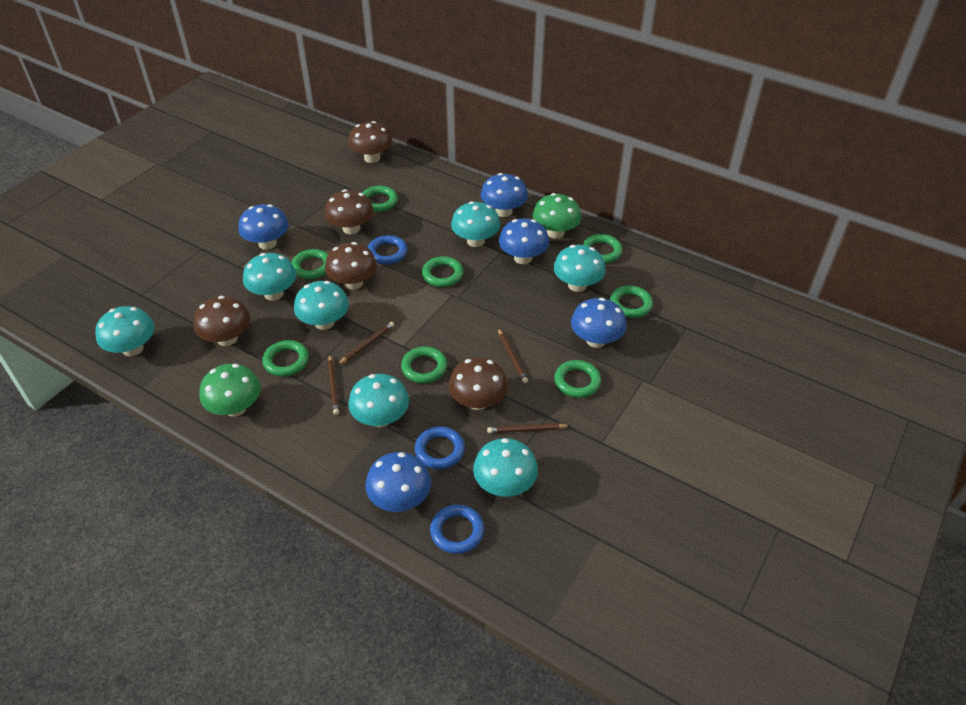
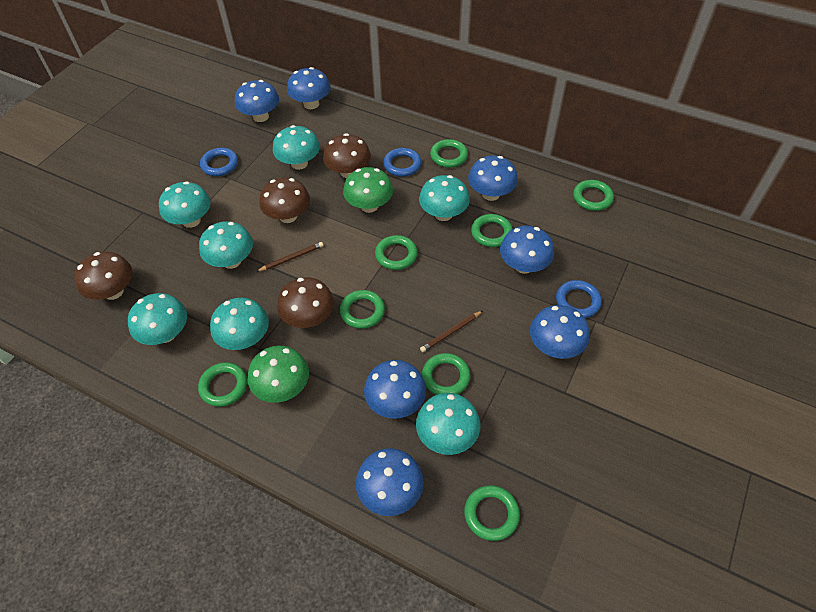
blue mushroom: 5 -> 7
brown mushroom: 5 -> 4
brown pencil: 4 -> 2

